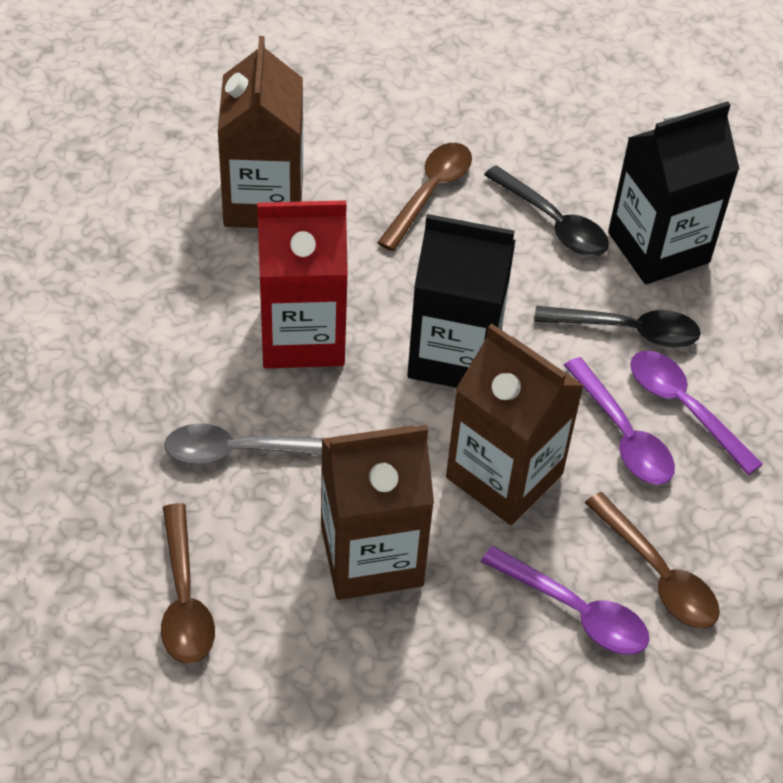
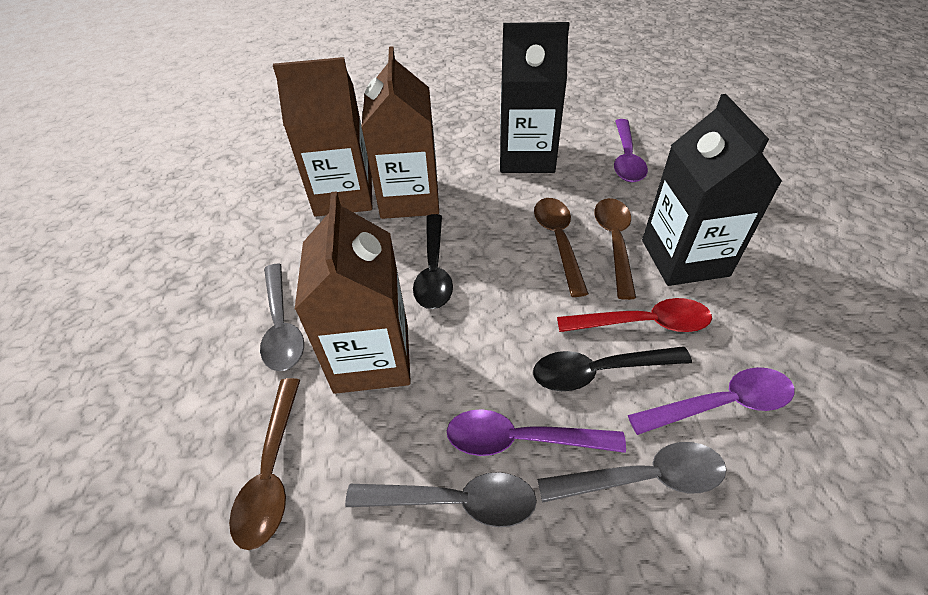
grey spoon: 1 -> 3
red carton: 1 -> 0
red spoon: 0 -> 1

